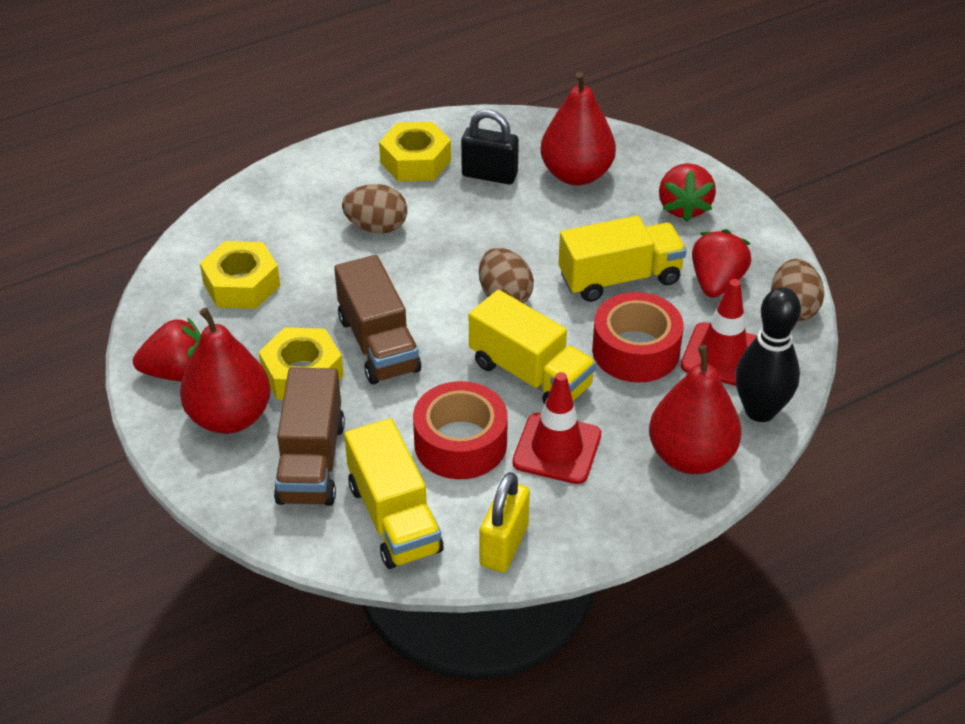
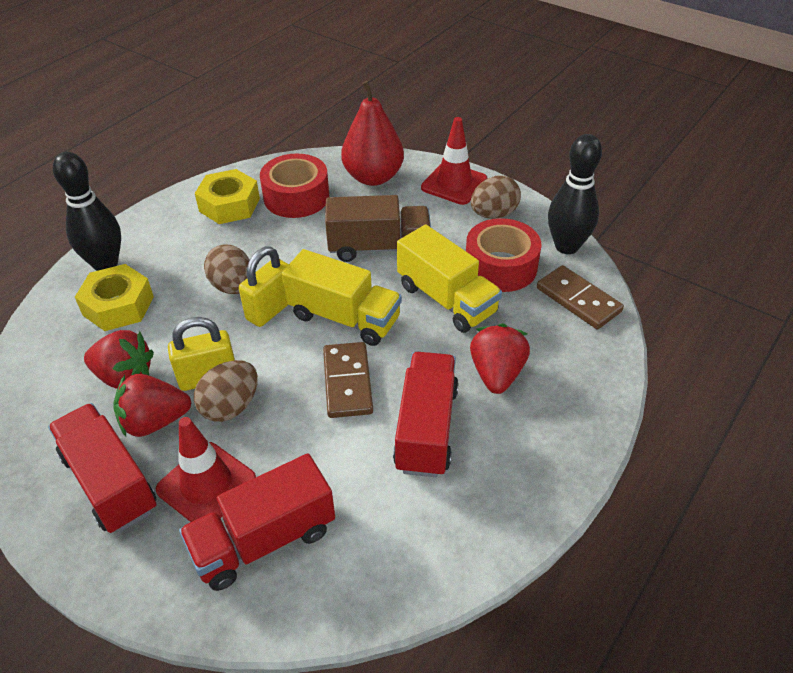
black bowling pin: 1 -> 2
black padlock: 1 -> 0
brown domino: 0 -> 2
brown truck: 2 -> 1
red pear: 3 -> 1
red truck: 0 -> 3
yellow nut: 3 -> 2
yellow padlock: 1 -> 2
yellow truck: 3 -> 2

